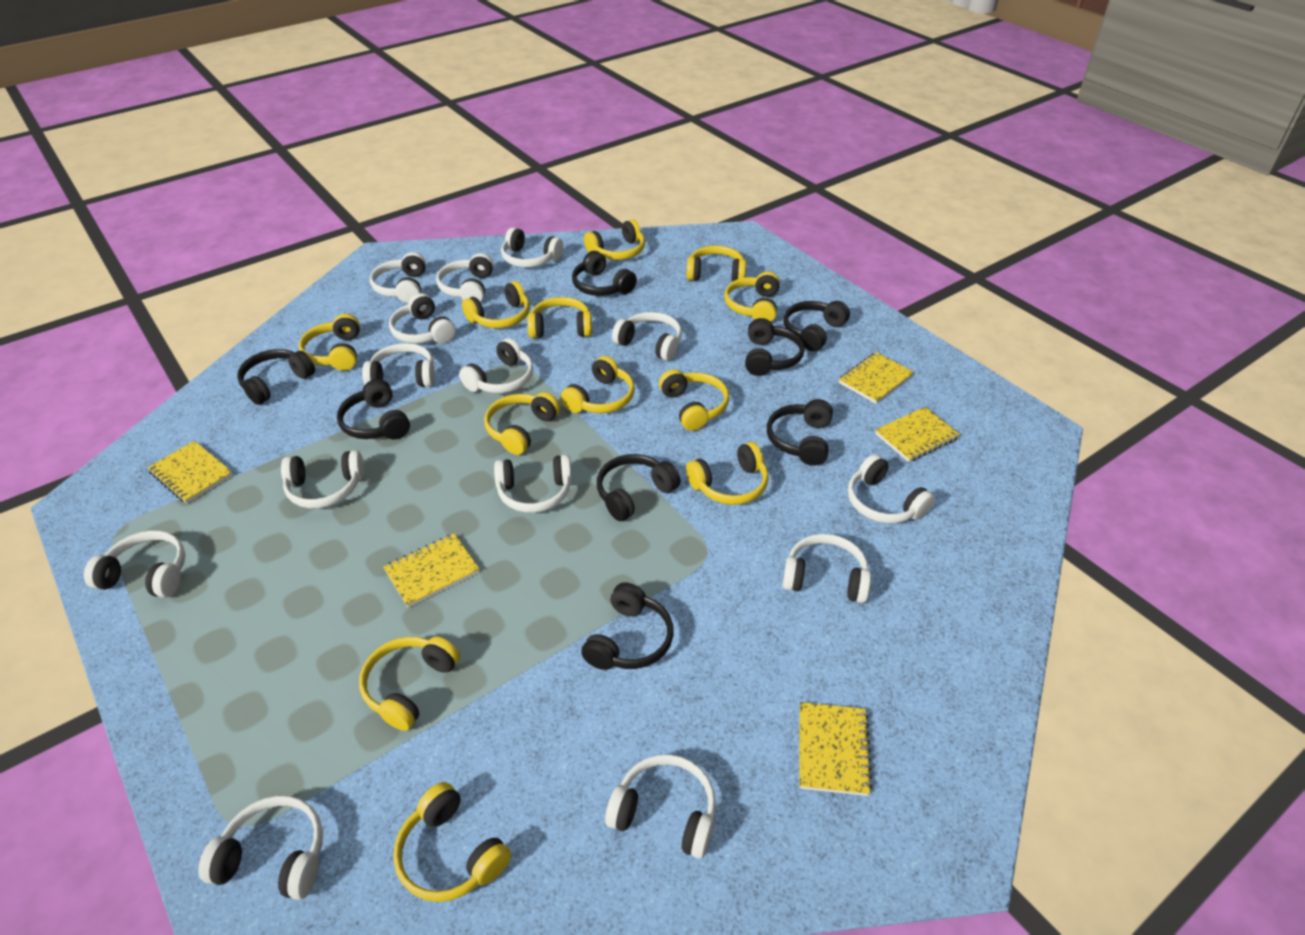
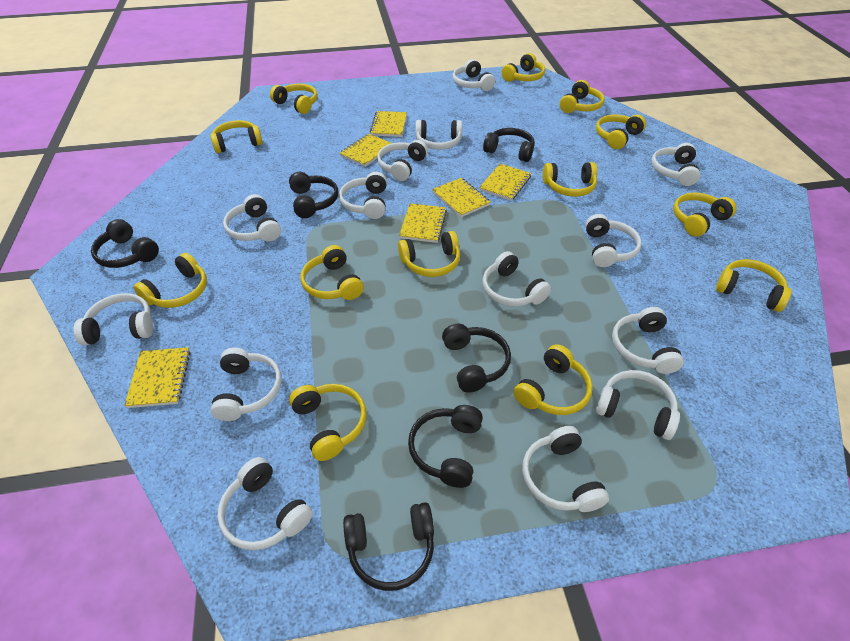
black headphones: 8 -> 6
yellow headphones: 12 -> 13
yellow notebook: 5 -> 6

